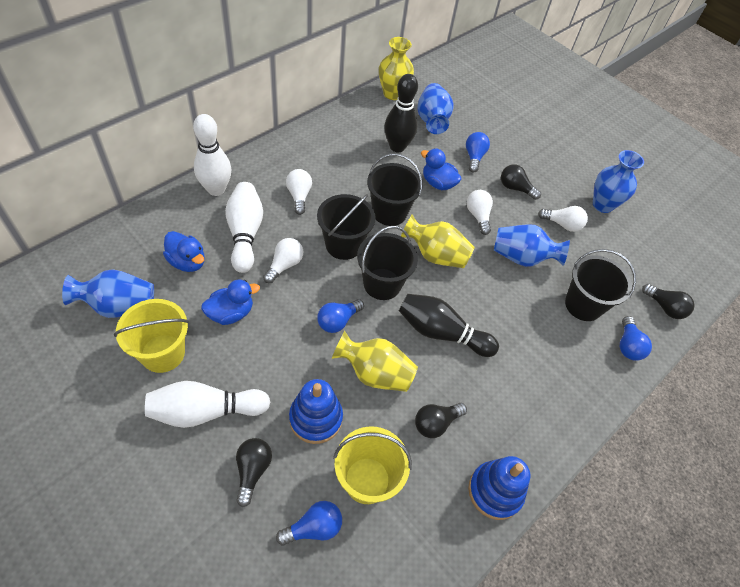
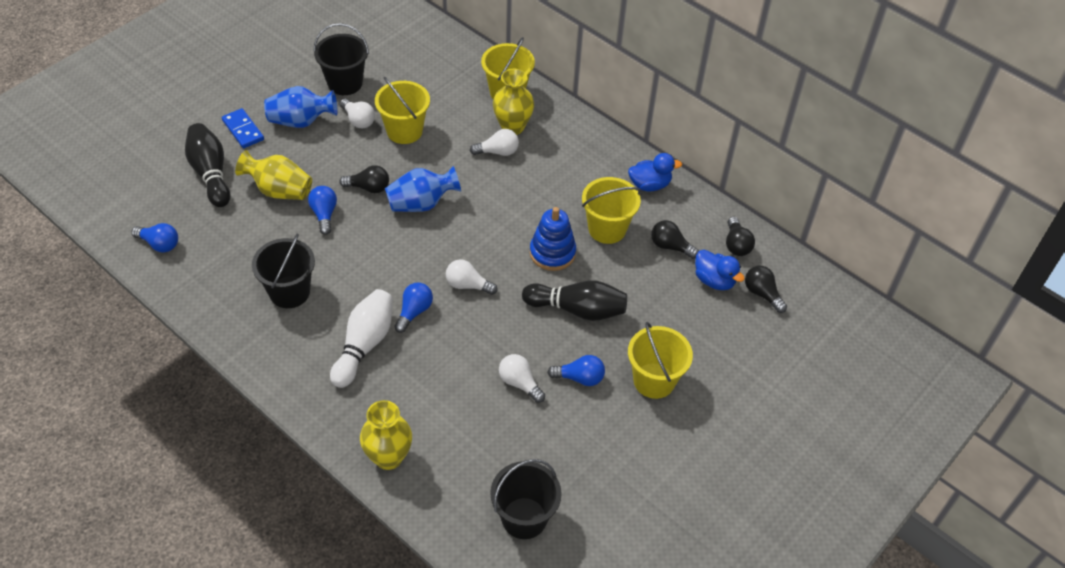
black bucket: 4 -> 3
blue domino: 0 -> 1
blue duck: 3 -> 2
blue stacking toy: 2 -> 1
blue vase: 4 -> 2
white bowling pin: 3 -> 1
yellow bucket: 2 -> 4

